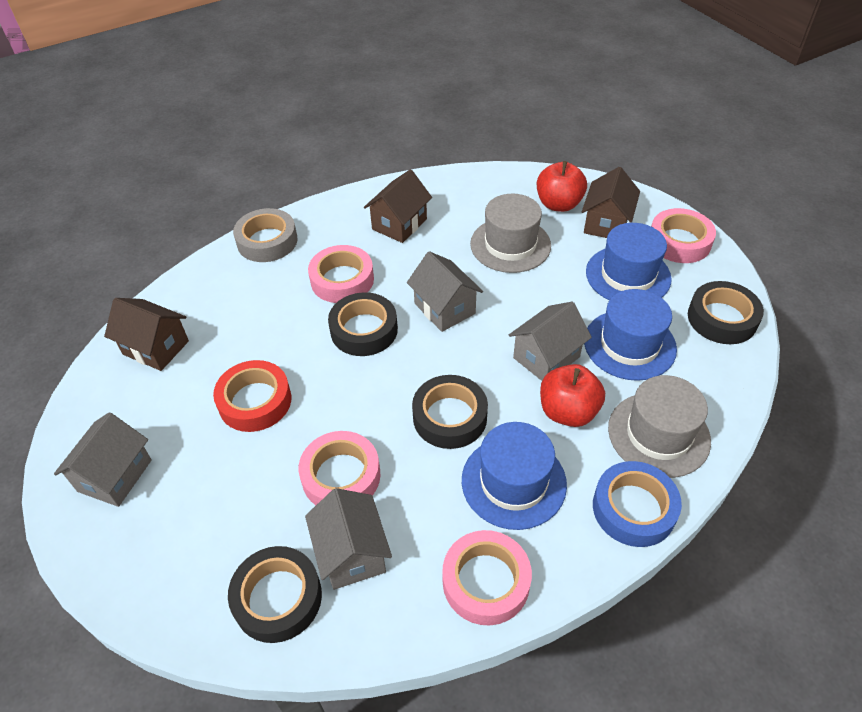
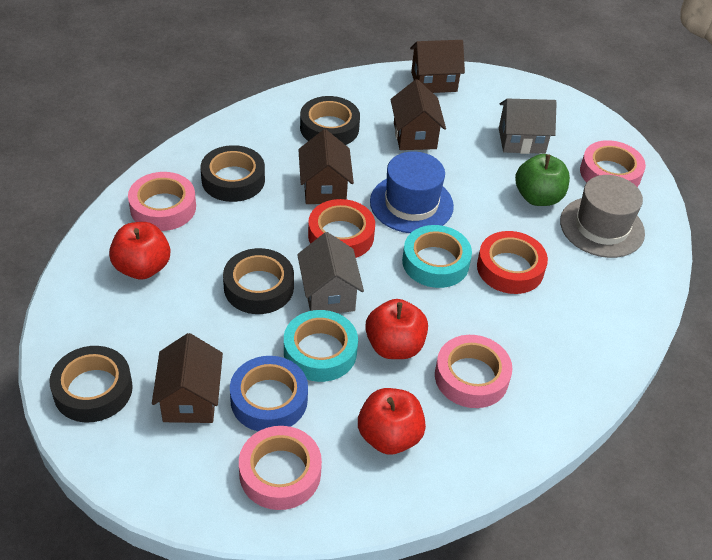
blue hat: 3 -> 1
brown house: 3 -> 4
green apple: 0 -> 1
grey hat: 2 -> 1
grey house: 4 -> 2
grey tape: 1 -> 0
red apple: 2 -> 3
red tape: 1 -> 2
turquoise tape: 0 -> 2

